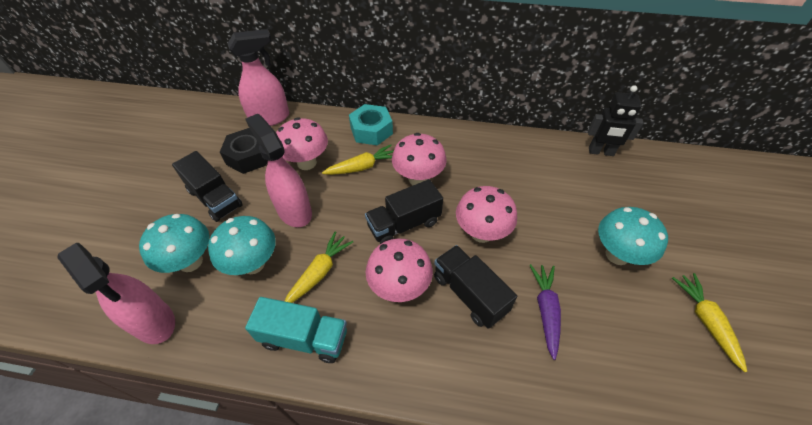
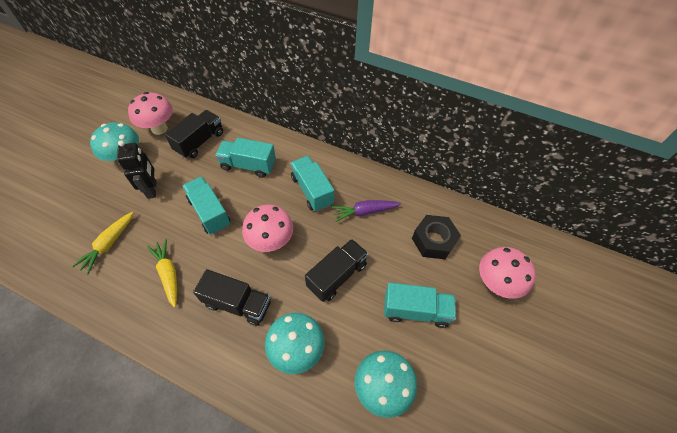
pink mushroom: 4 -> 3
pink spray bottle: 3 -> 0
turquoise nut: 1 -> 0
turquoise truck: 1 -> 4
yellow carrot: 3 -> 2

